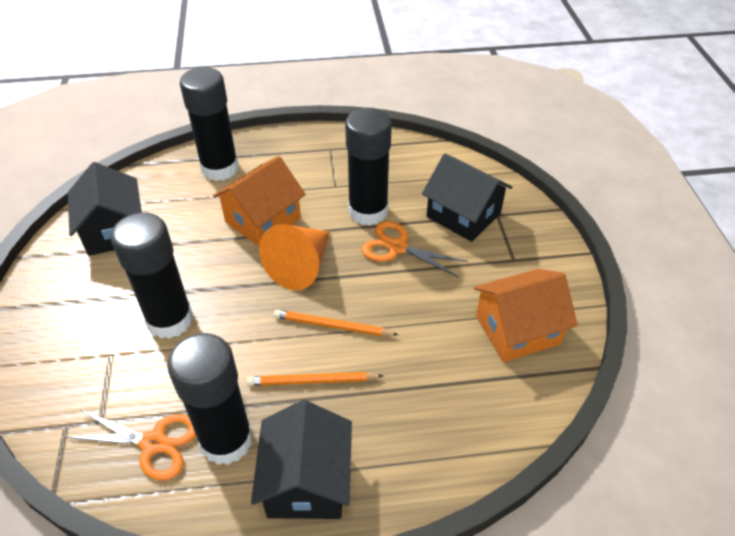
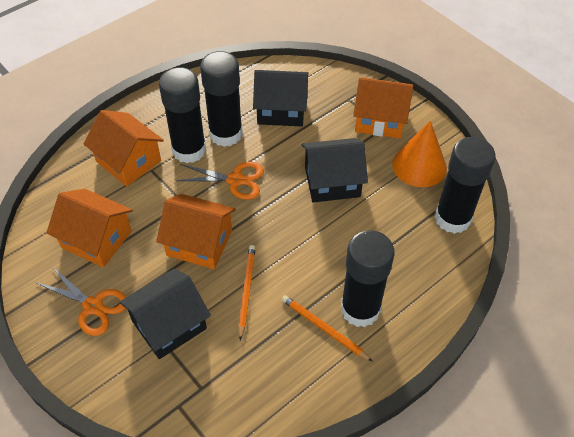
orange house: 2 -> 4

